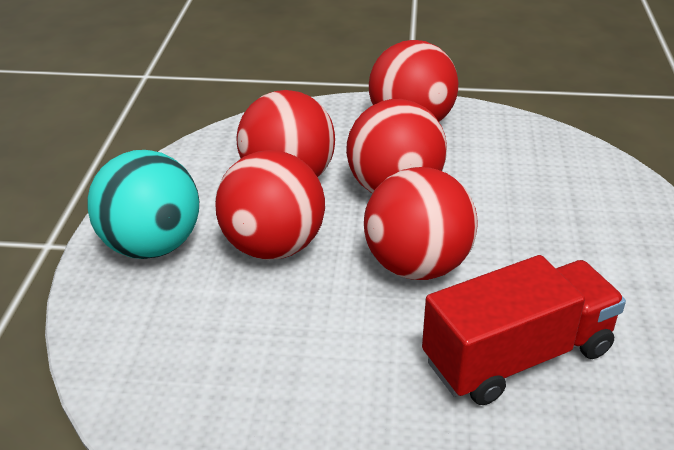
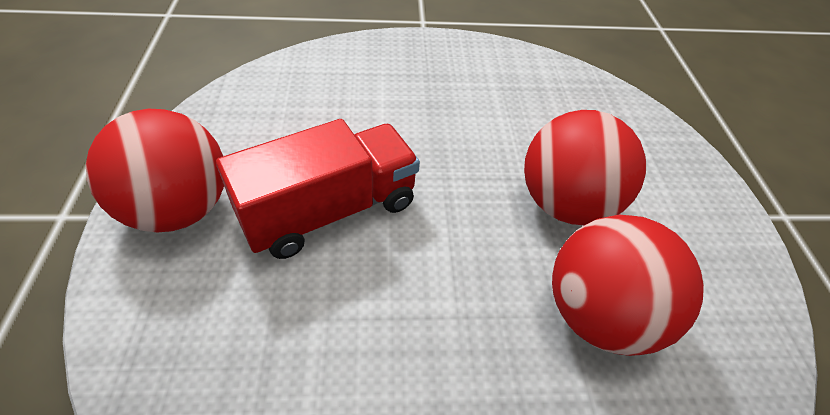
red ball: 5 -> 3
turquoise ball: 1 -> 0

